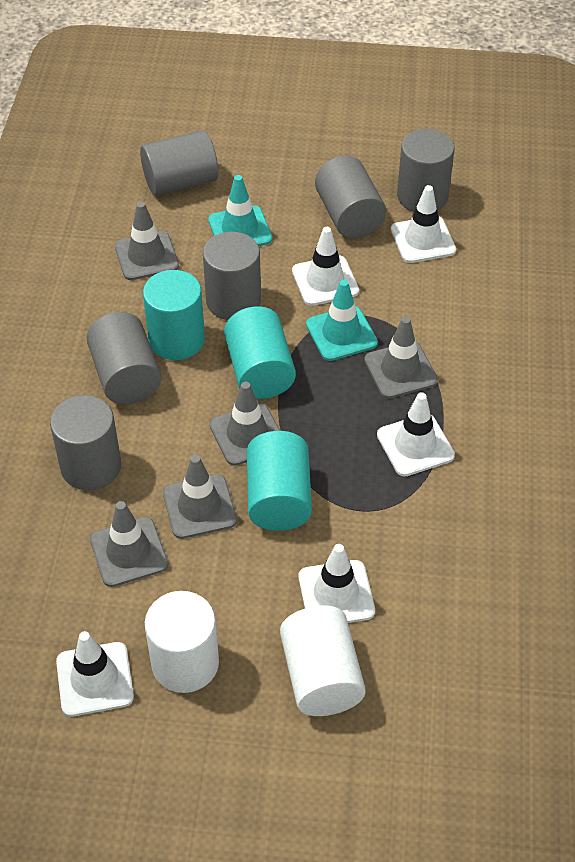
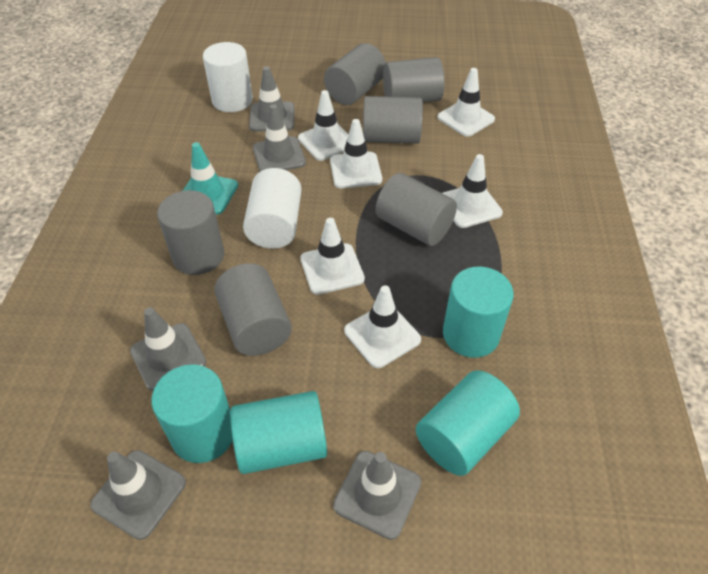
turquoise cylinder: 3 -> 4
turquoise traffic cone: 2 -> 1
white traffic cone: 5 -> 6

